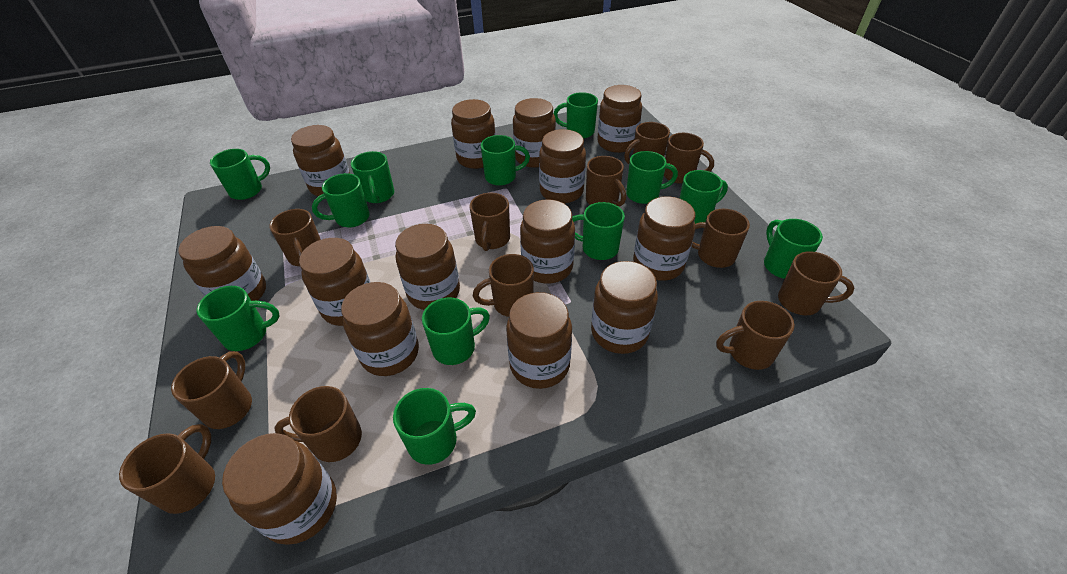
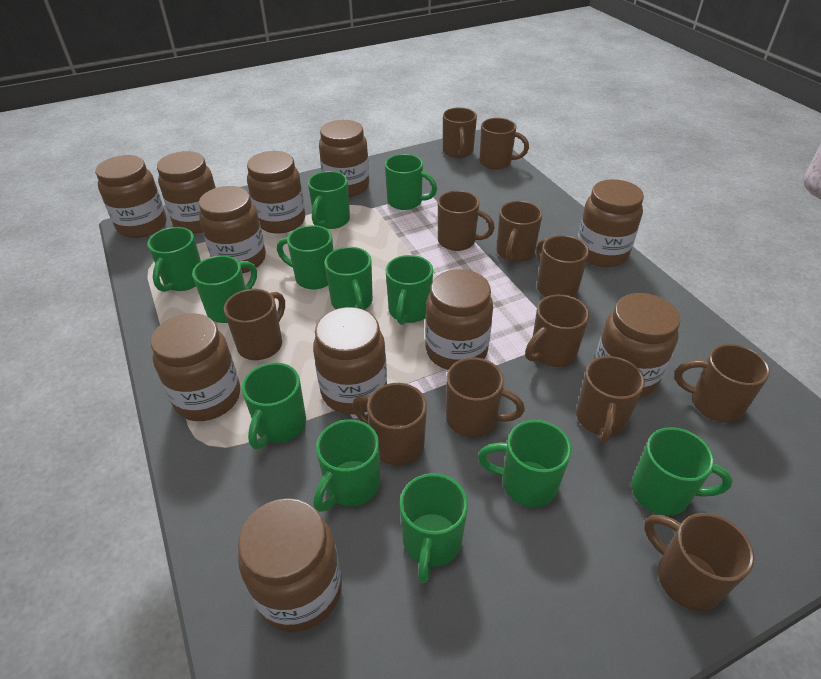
brown jar: 14 -> 11

